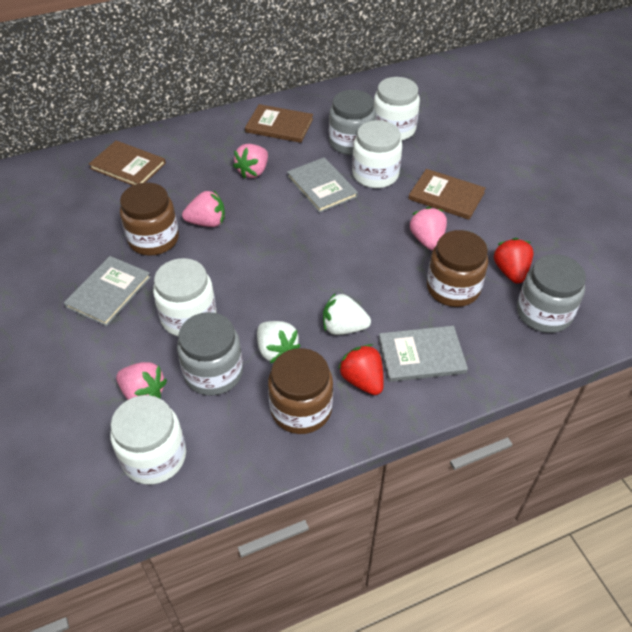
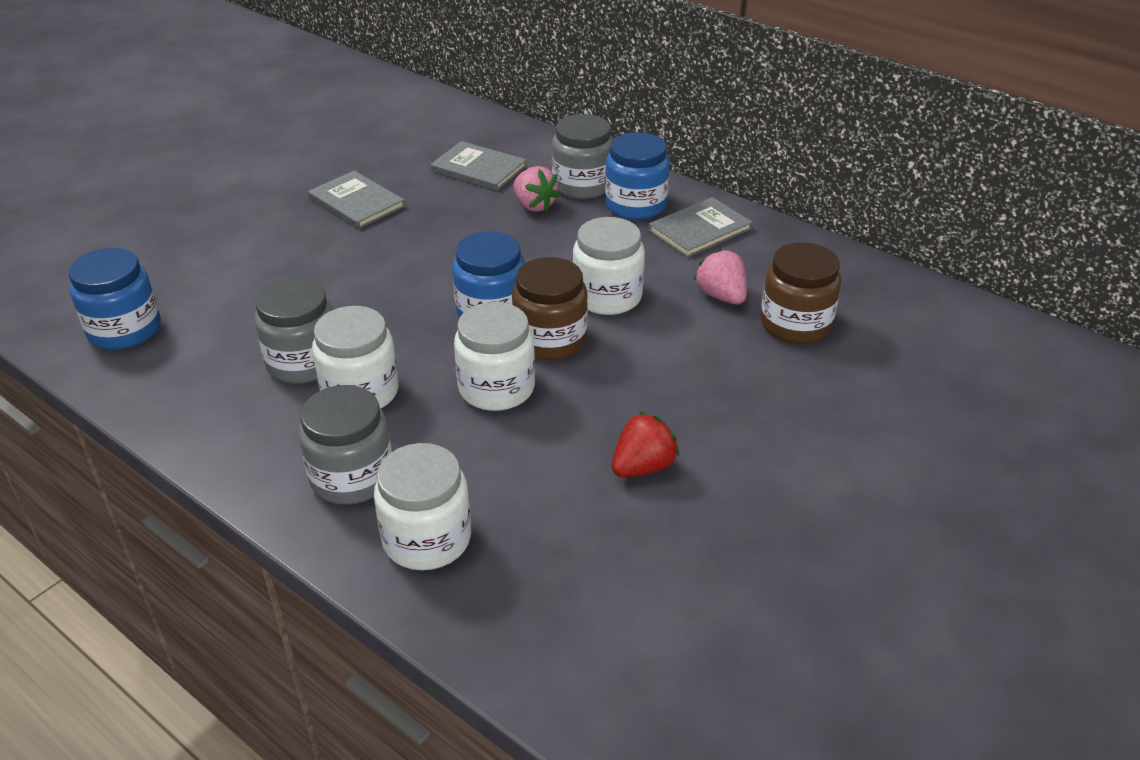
blue jar: 0 -> 3
brown book: 3 -> 0
brown jar: 3 -> 2
pink strawberry: 4 -> 2
red strawberry: 2 -> 1
white strawberry: 2 -> 0

